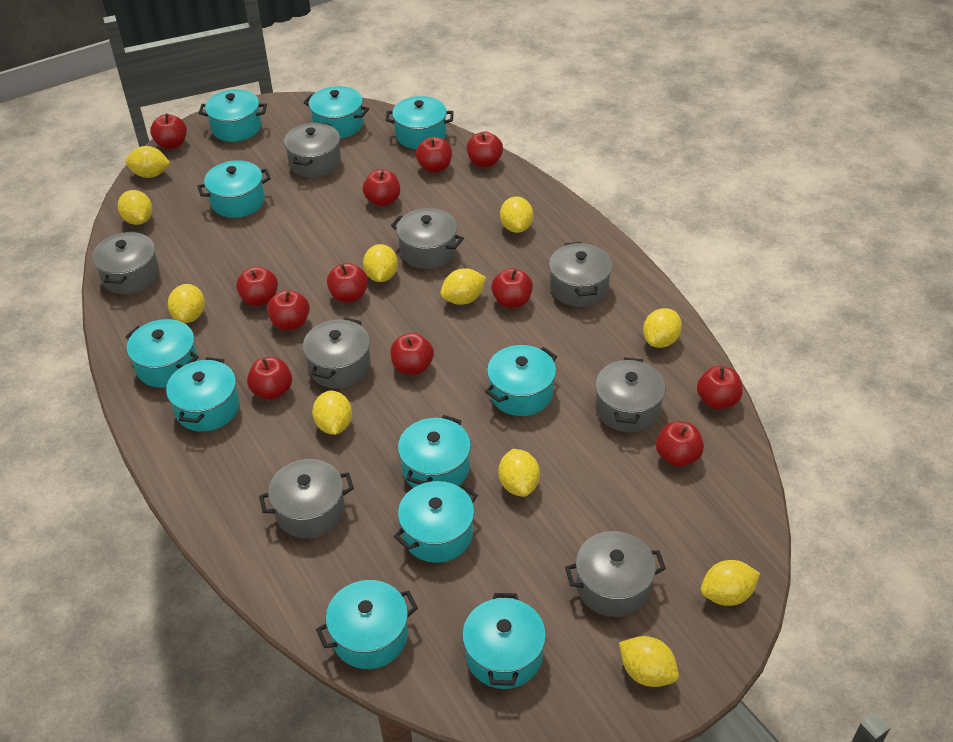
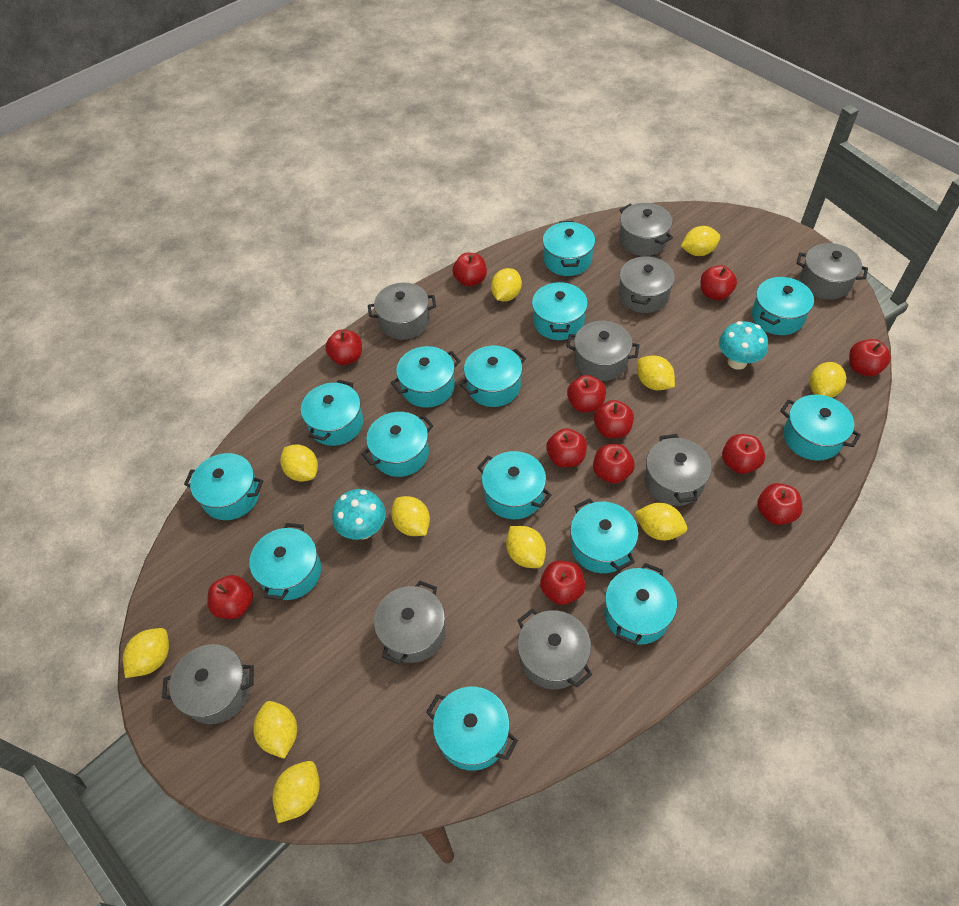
grey pot: 8 -> 9
turquoise mushroom: 0 -> 2
turquoise pot: 11 -> 14

